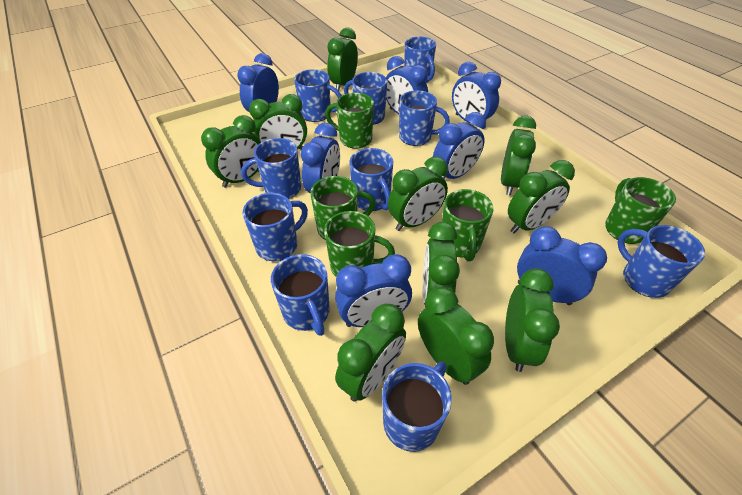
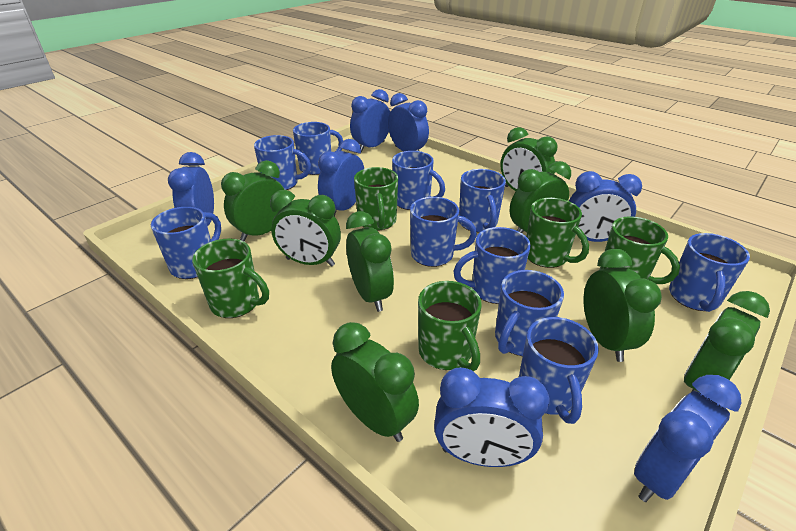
green clock: 10 -> 8

